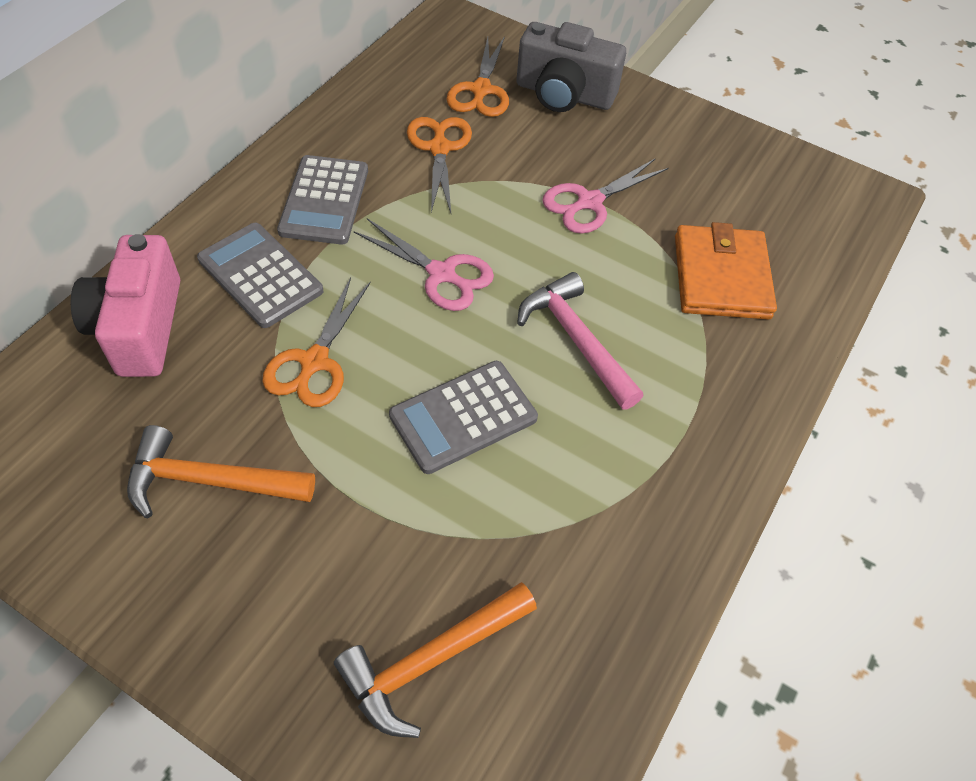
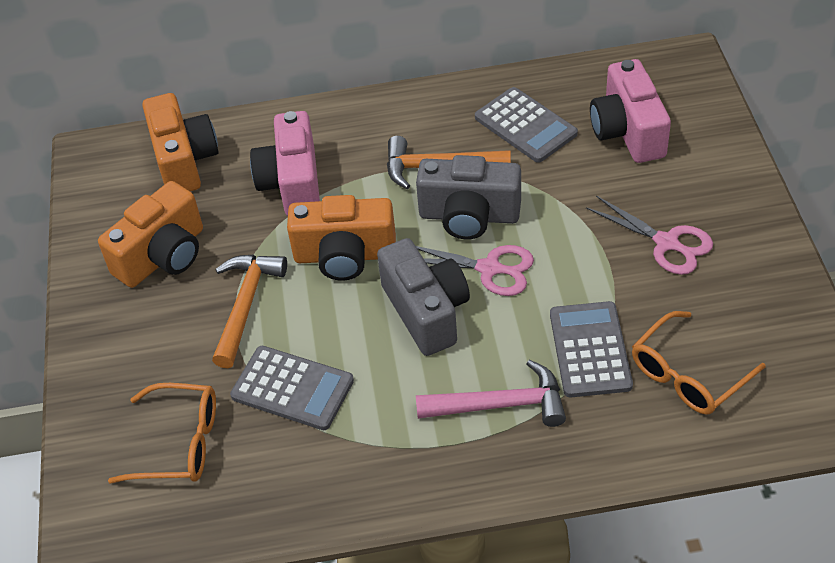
grey camera: 1 -> 2
orange camera: 0 -> 3
orange glasses: 0 -> 2
orange scissors: 3 -> 0
orange wallet: 1 -> 0
pink camera: 1 -> 2

